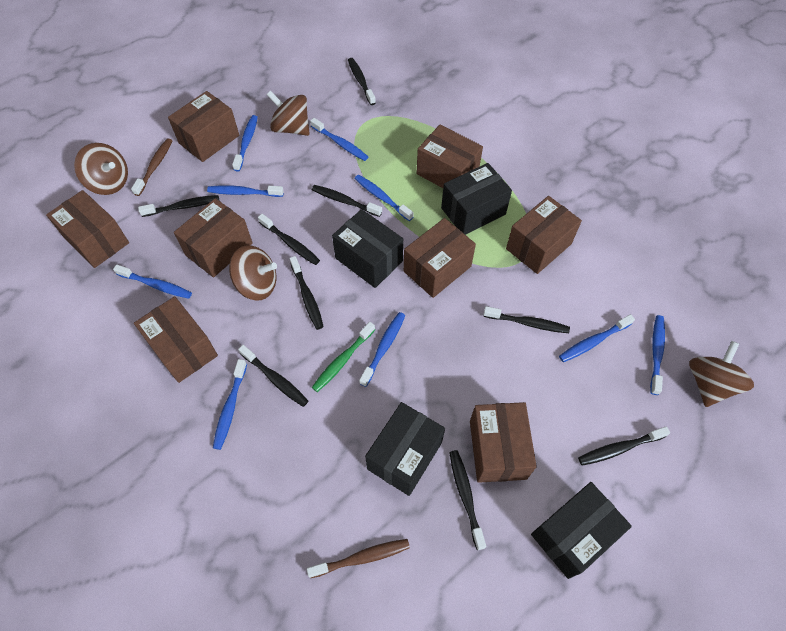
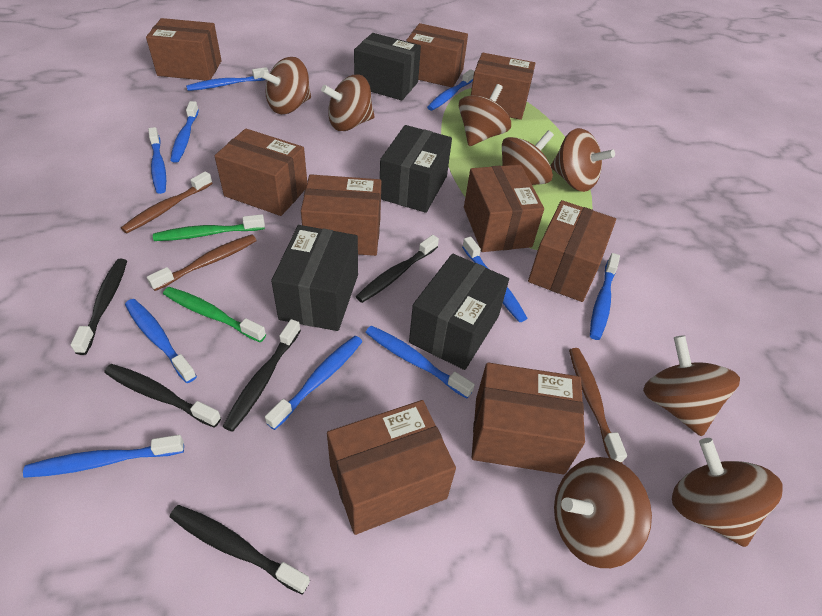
black toothbrush: 9 -> 5
blue toothbrush: 9 -> 10
brown box: 8 -> 9
brown spinning top: 4 -> 8
brown toothbrush: 2 -> 3
green toothbrush: 1 -> 2

